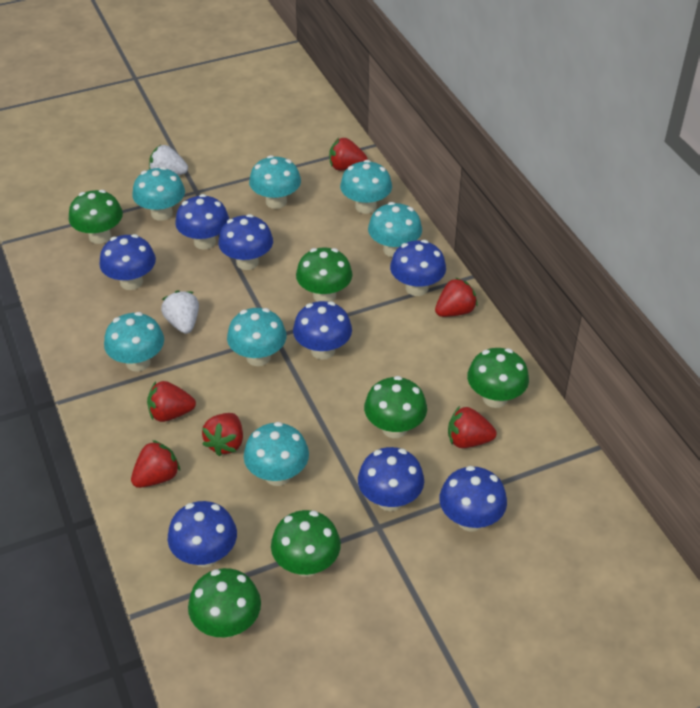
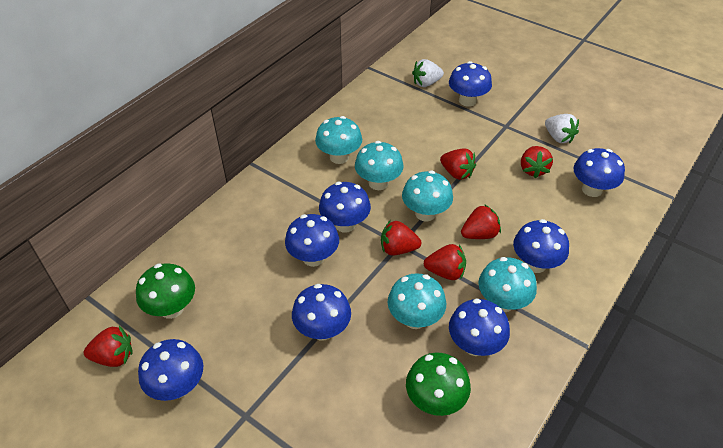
green mushroom: 6 -> 2
turquoise mushroom: 7 -> 5

